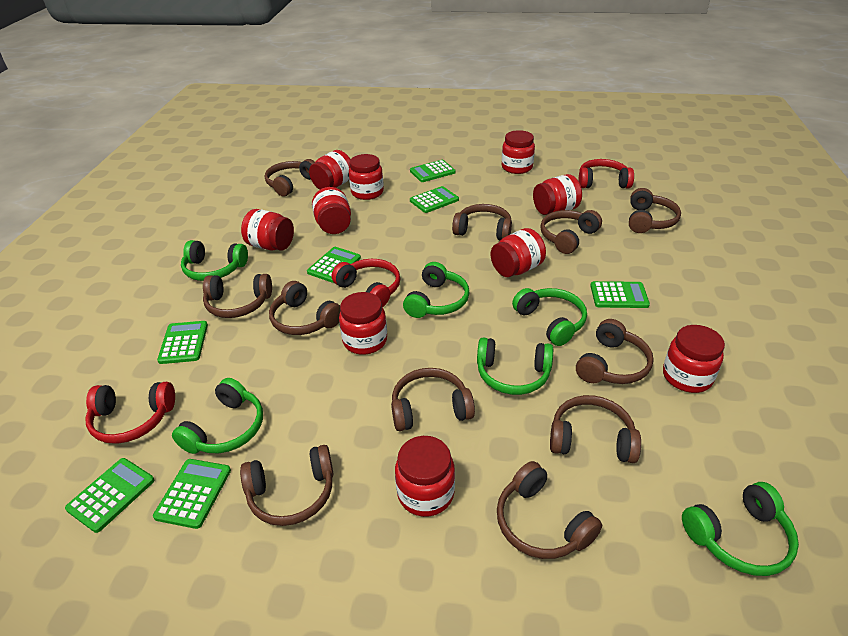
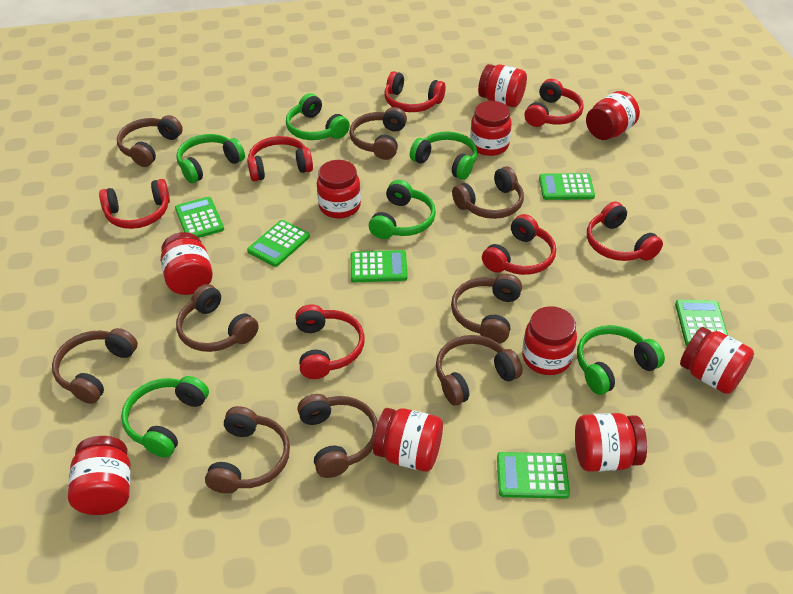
brown headphones: 11 -> 9
green calculator: 7 -> 6
red headphones: 3 -> 7

